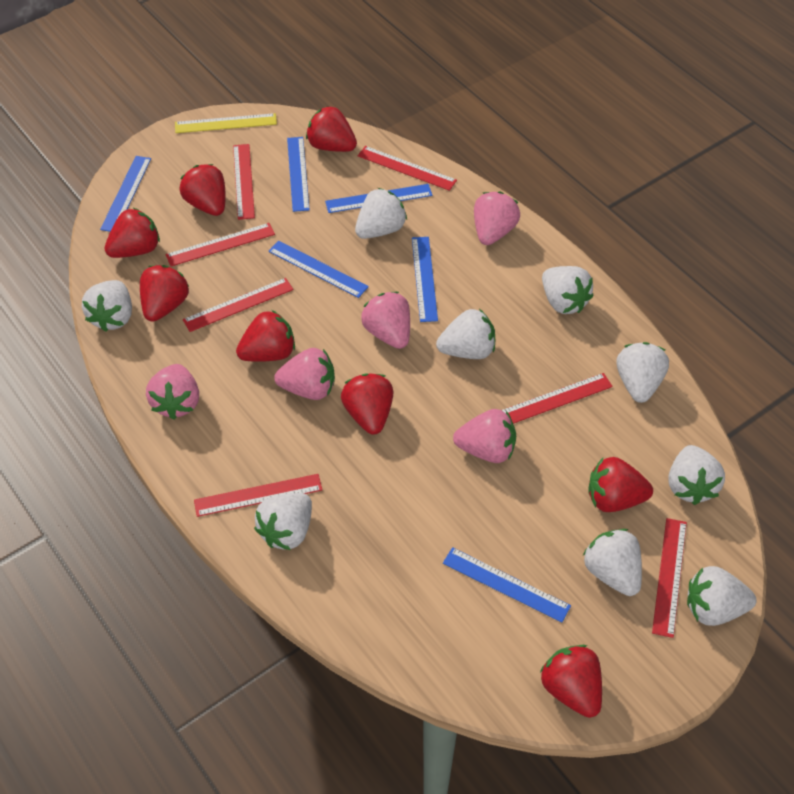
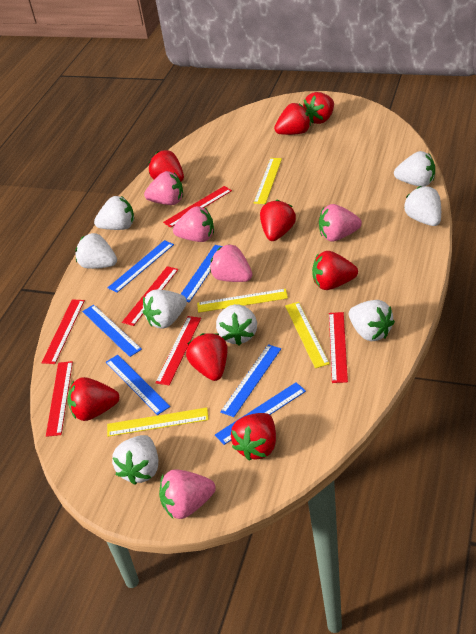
red ruler: 7 -> 6
white strawberry: 9 -> 8
yellow ruler: 1 -> 4

